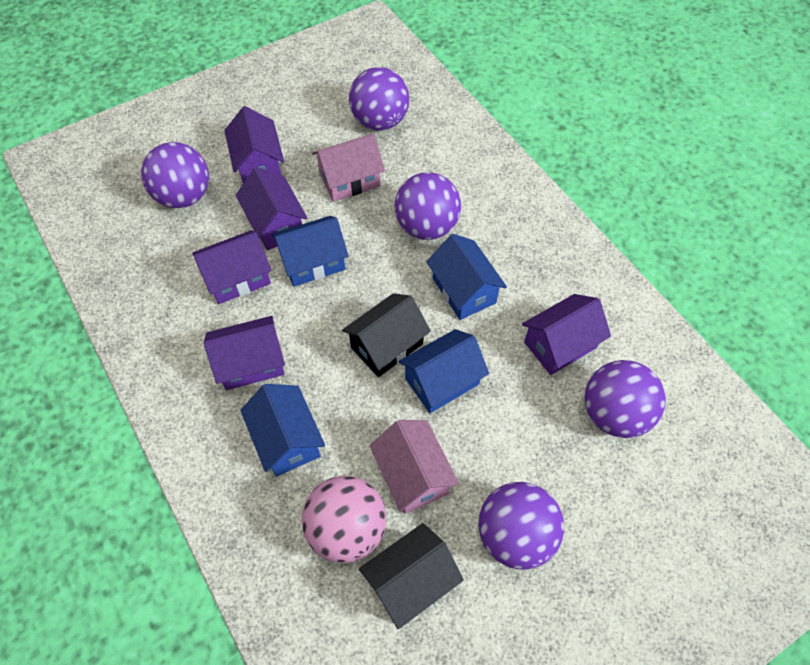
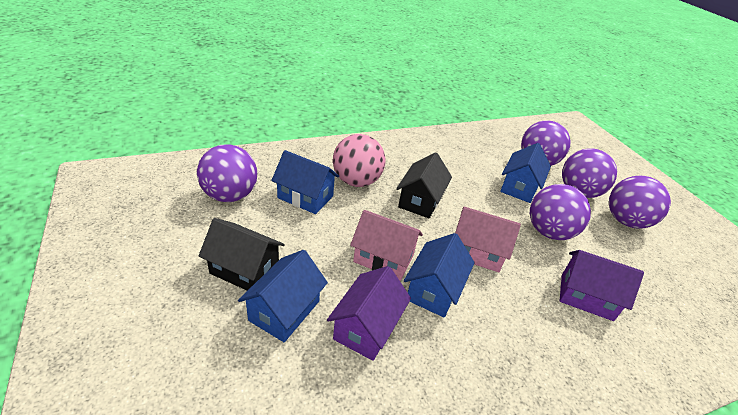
purple house: 5 -> 2

